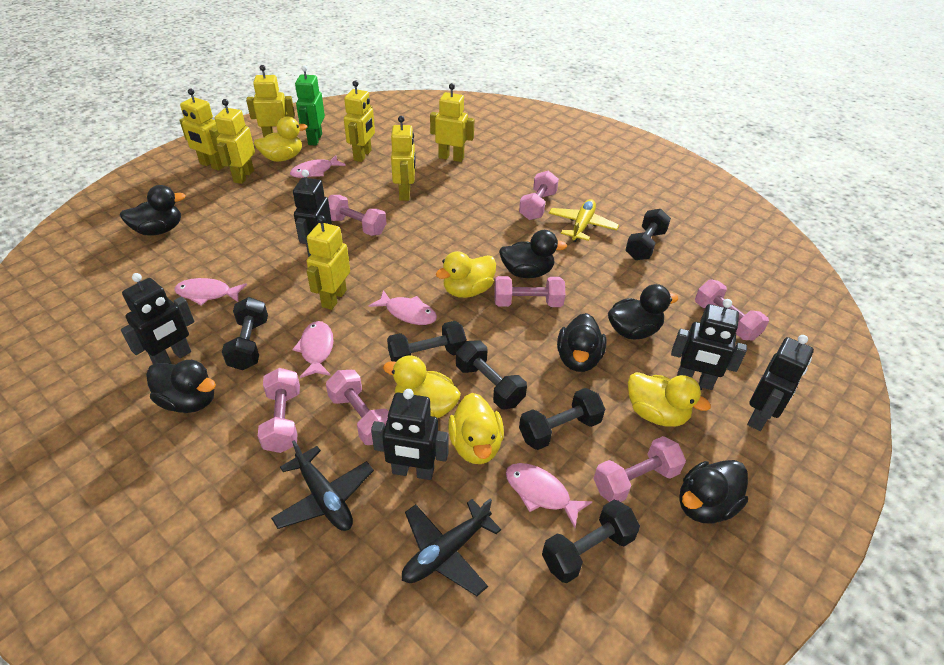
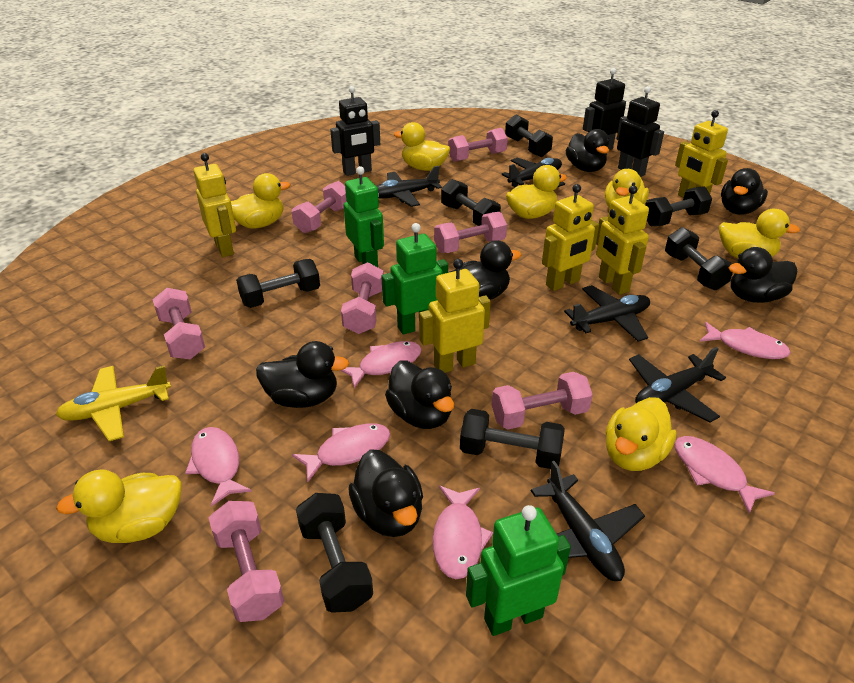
black duck: 6 -> 7
black dumbbell: 6 -> 7
black plane: 2 -> 5
black robot: 5 -> 3
green robot: 1 -> 3
pink fish: 5 -> 6
yellow duck: 5 -> 7
yellow robot: 7 -> 5

